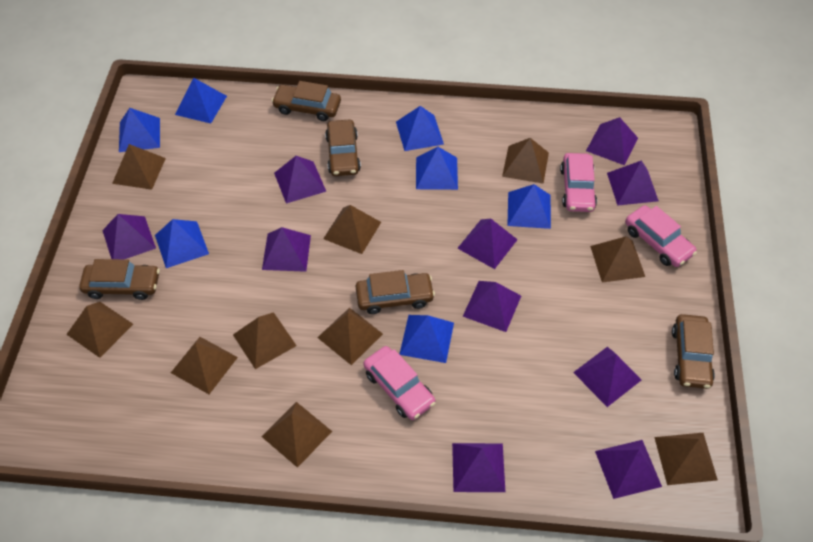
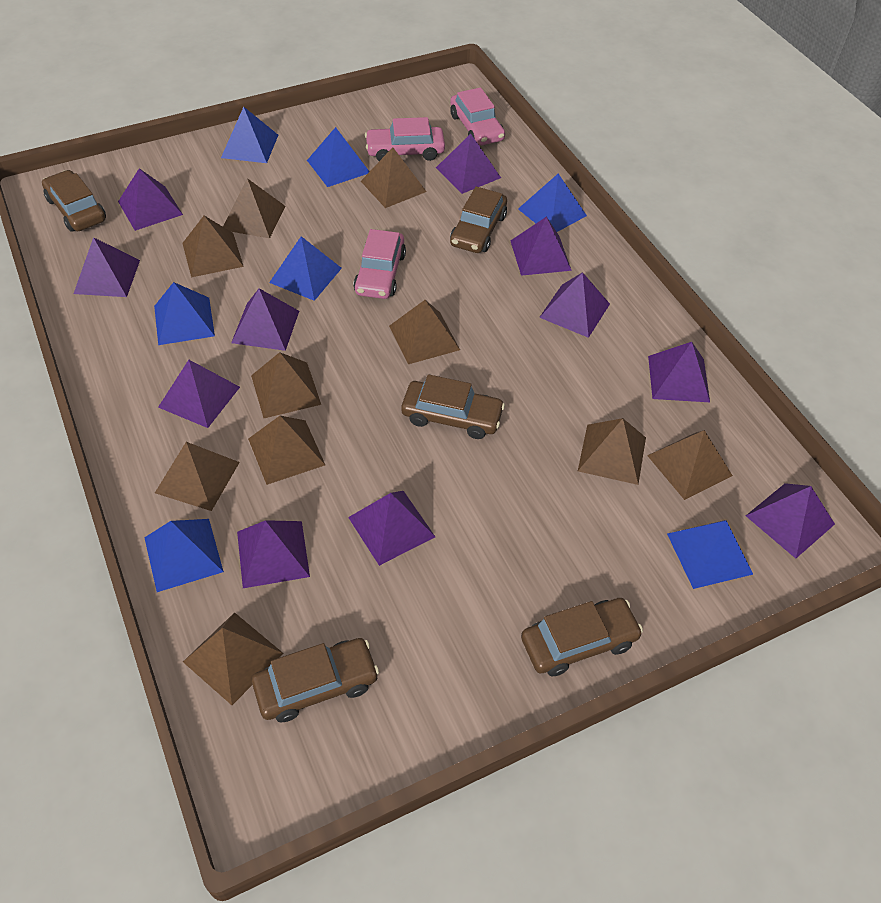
purple pyramid: 10 -> 11

